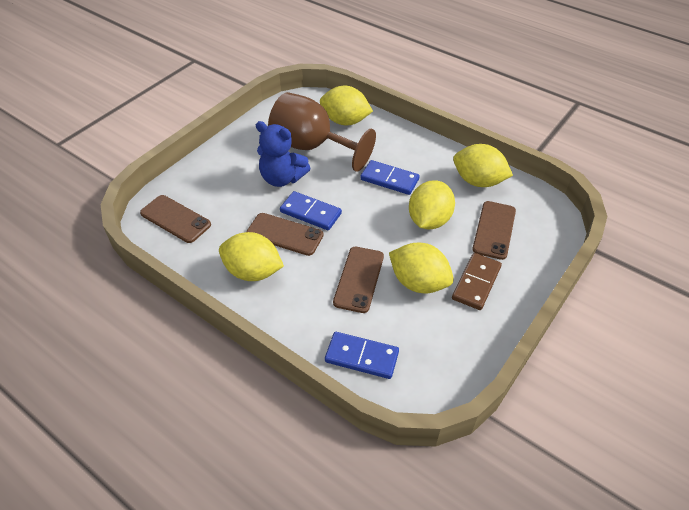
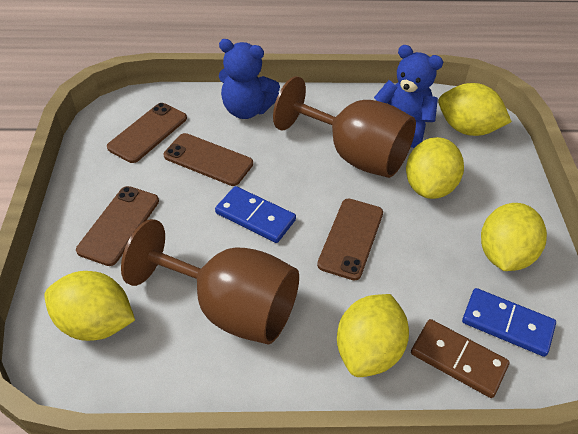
blue domino: 3 -> 2
blue teddy bear: 1 -> 2
brown goblet: 1 -> 2

